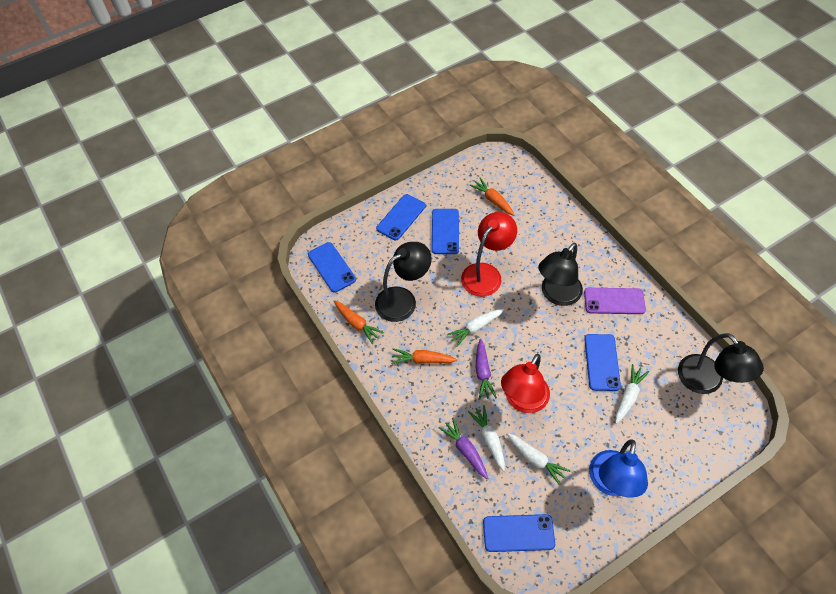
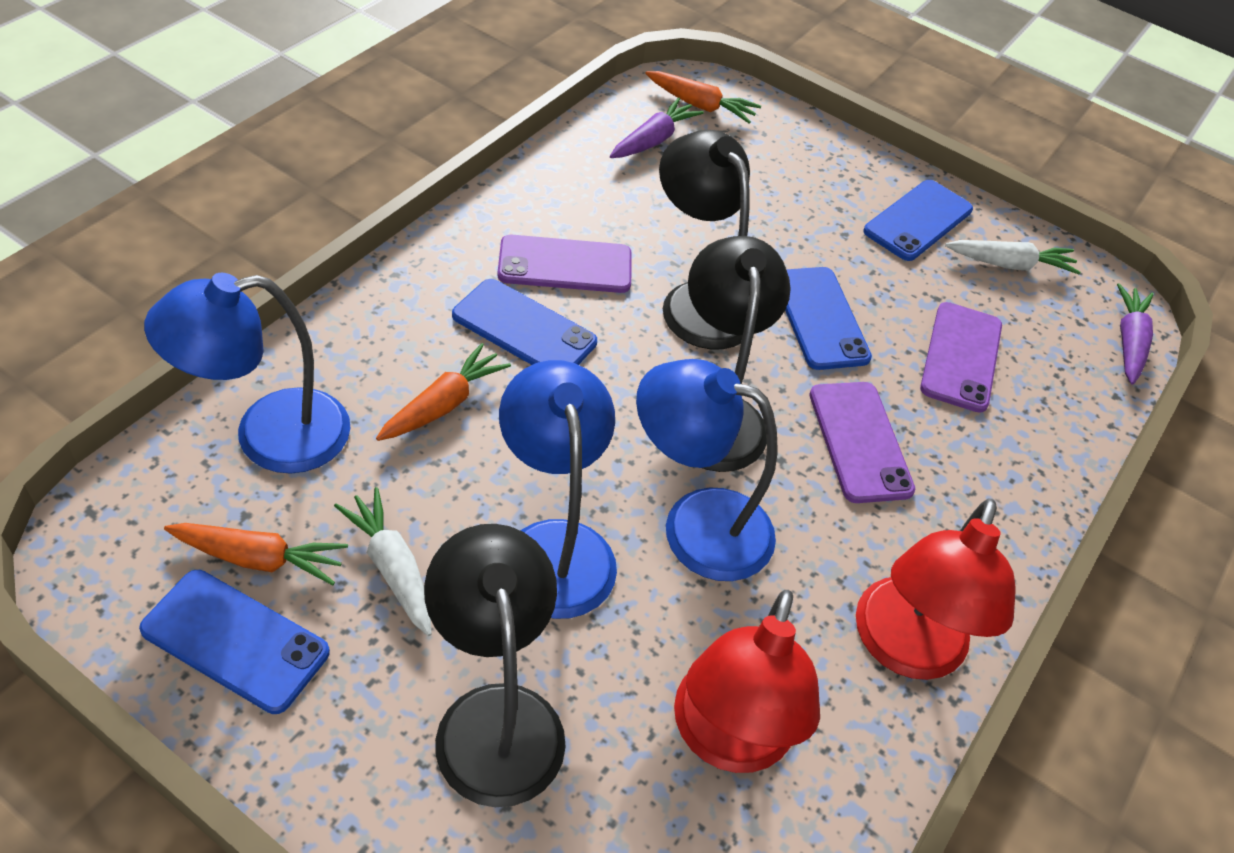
blue lamp: 1 -> 3
blue phone: 5 -> 4
purple phone: 1 -> 3
white carrot: 4 -> 2

